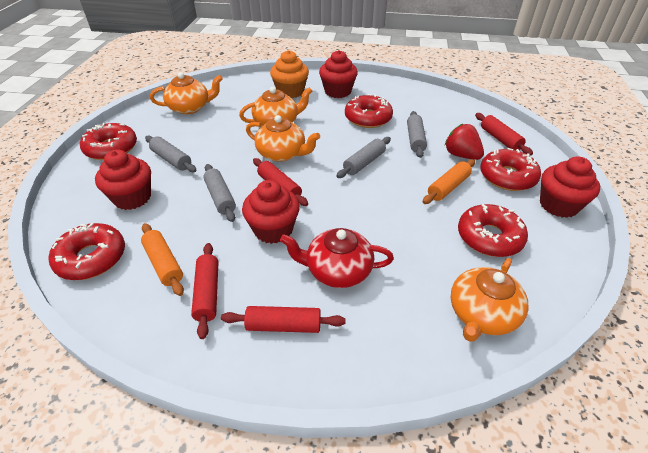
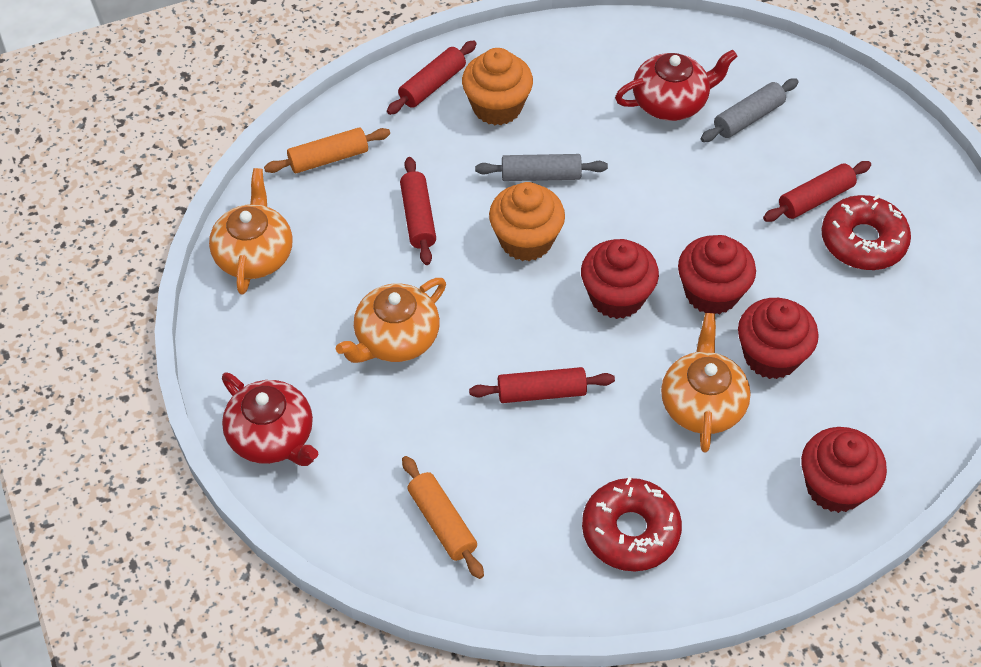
grey rolling pin: 4 -> 2
orange cupcake: 1 -> 2
orange teapot: 4 -> 3
red donut: 5 -> 2
red strawberry: 1 -> 0
red teapot: 1 -> 2

